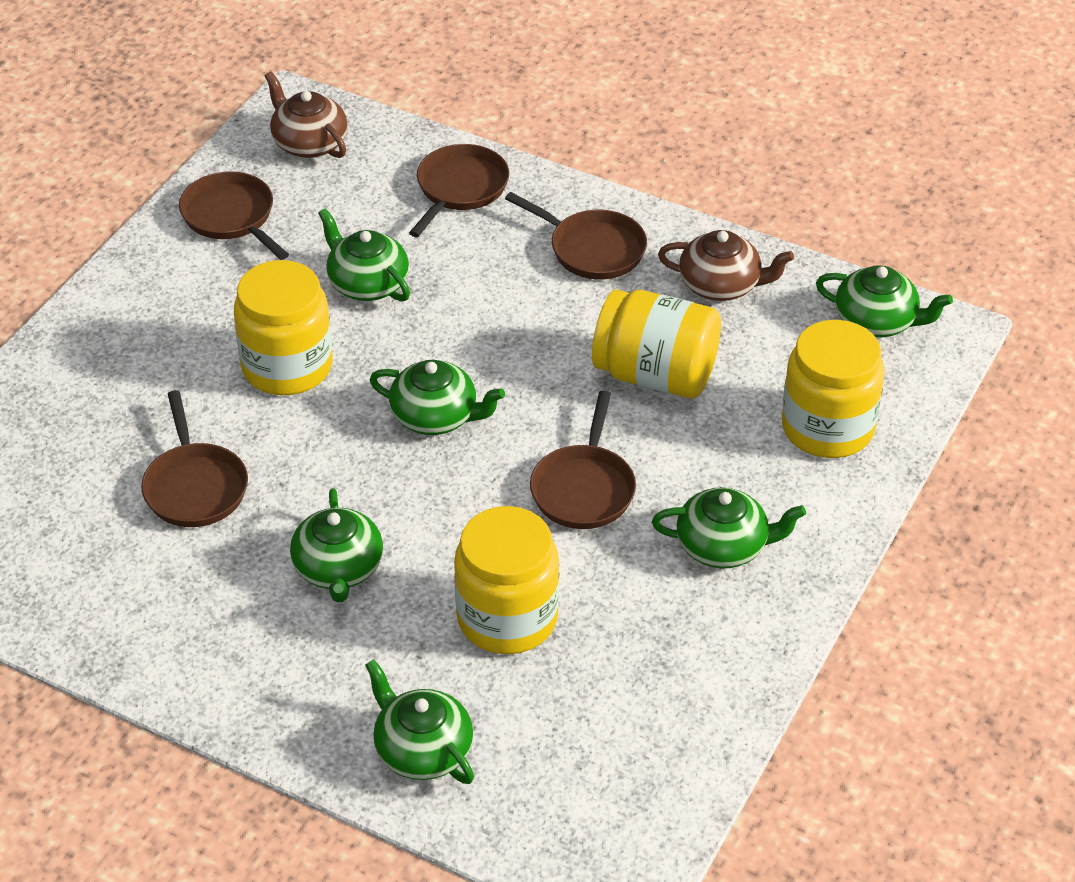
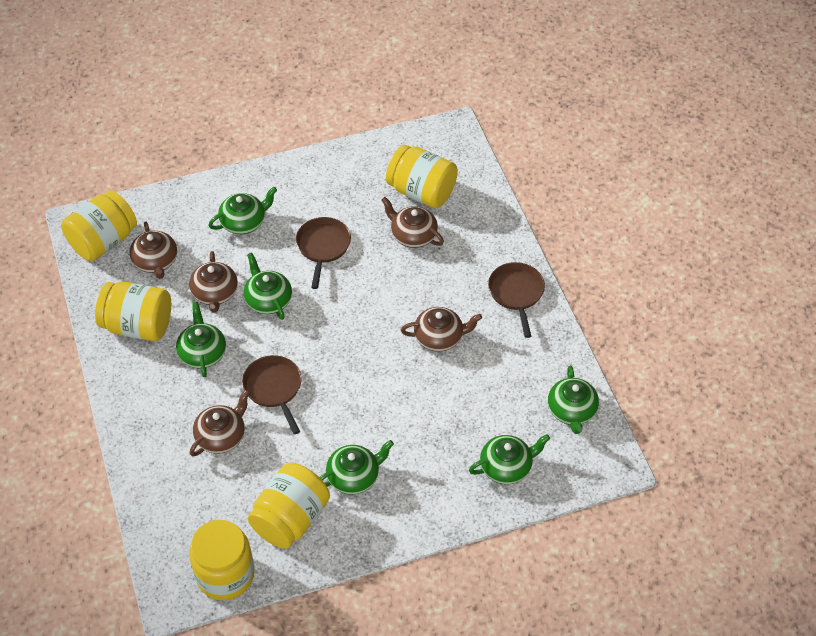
brown pan: 5 -> 3
brown teapot: 2 -> 5
yellow jar: 4 -> 5

